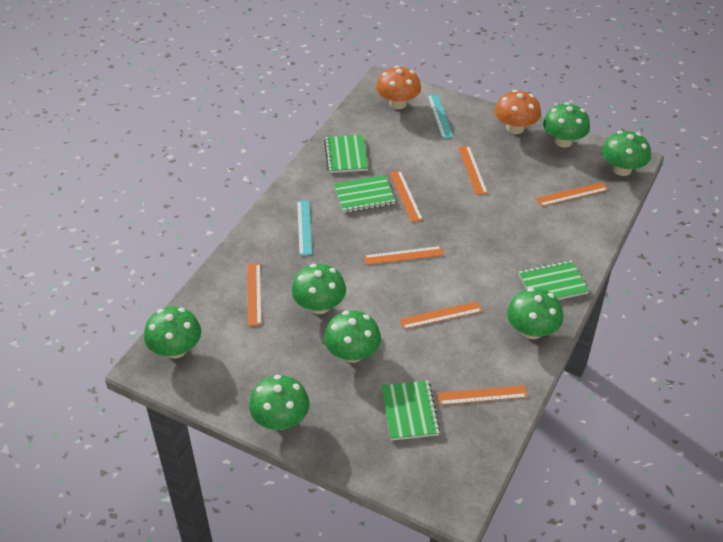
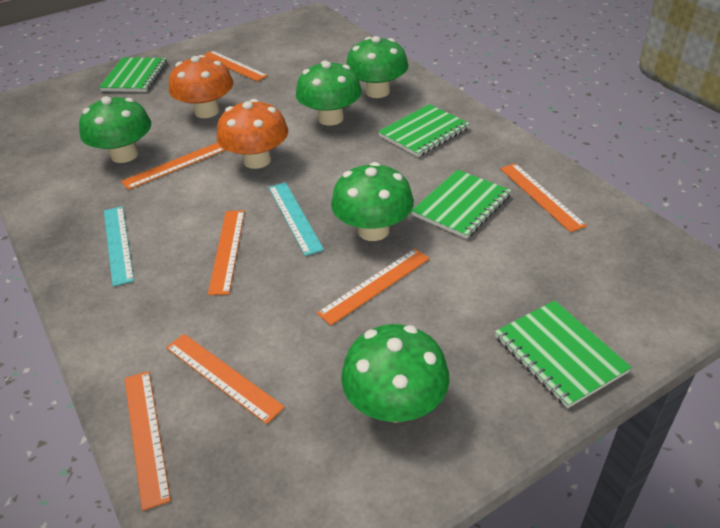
green mushroom: 7 -> 5

